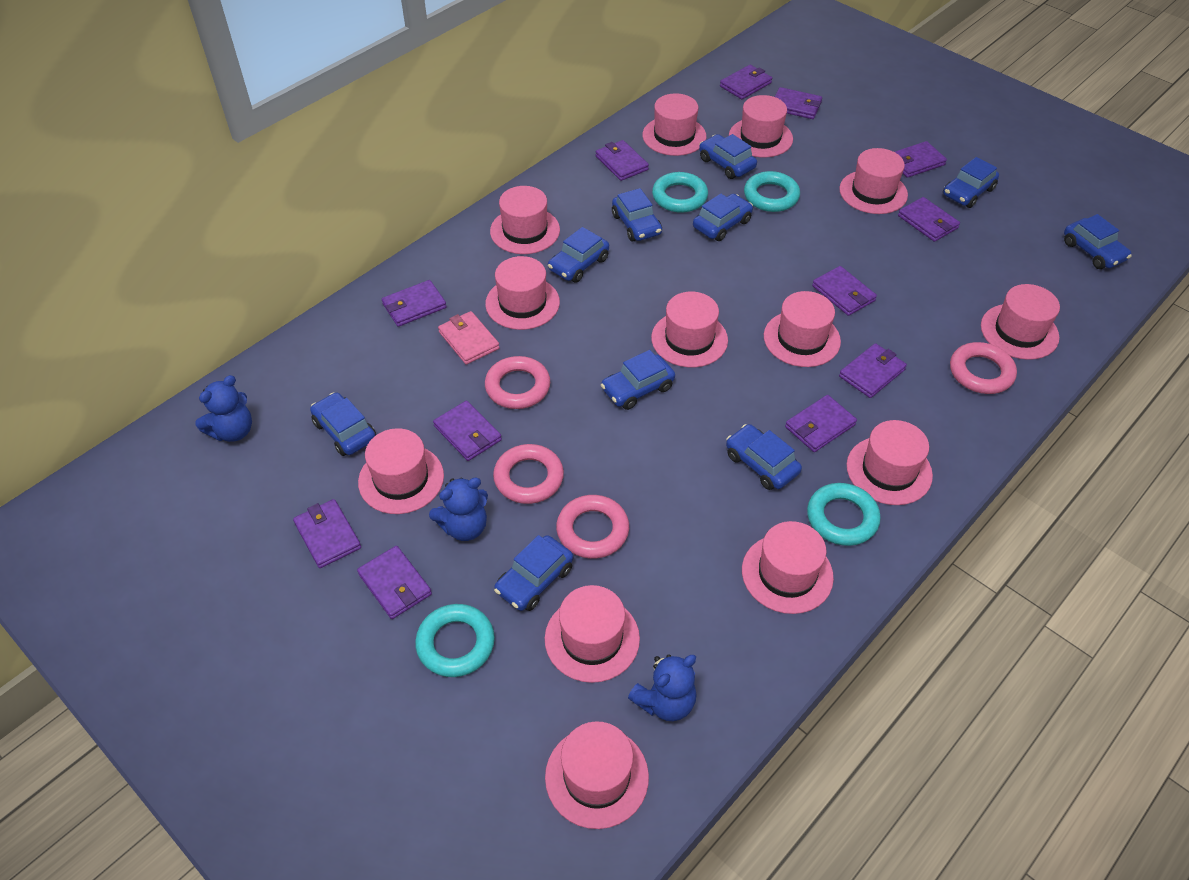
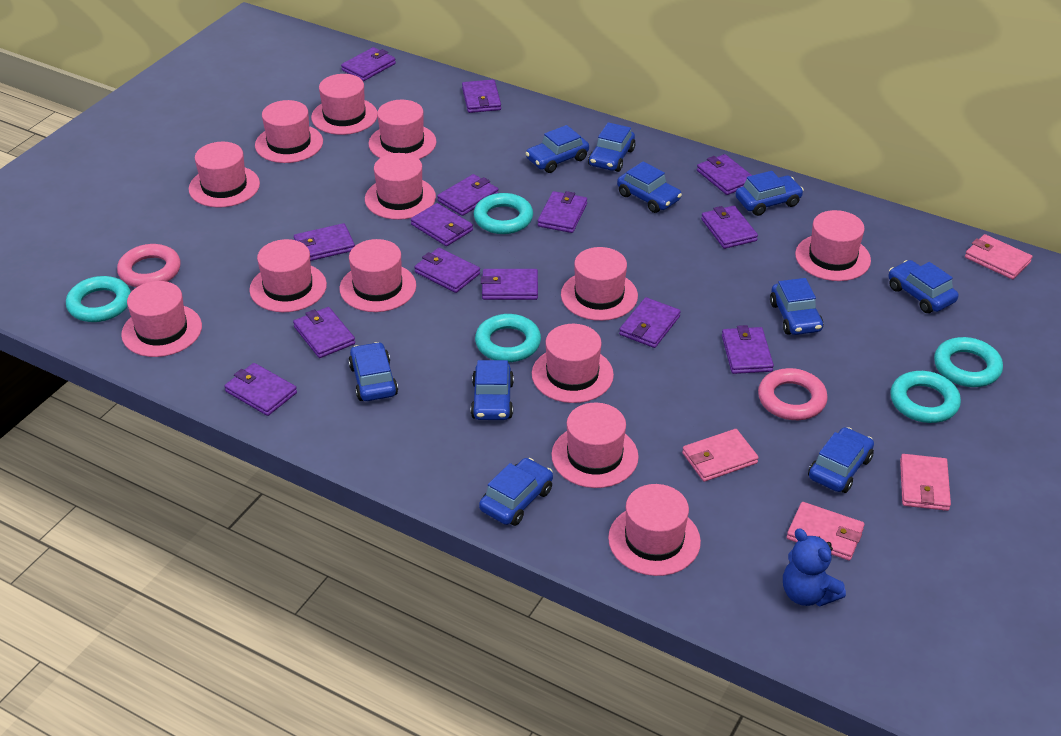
blue teddy bear: 3 -> 1
pink ring: 4 -> 2
pink wallet: 1 -> 4
purple wallet: 12 -> 14
turquoise ring: 4 -> 5

